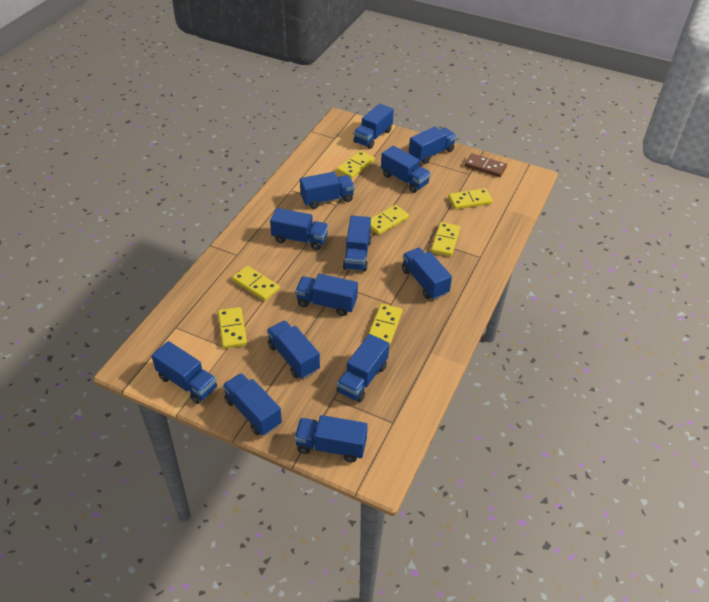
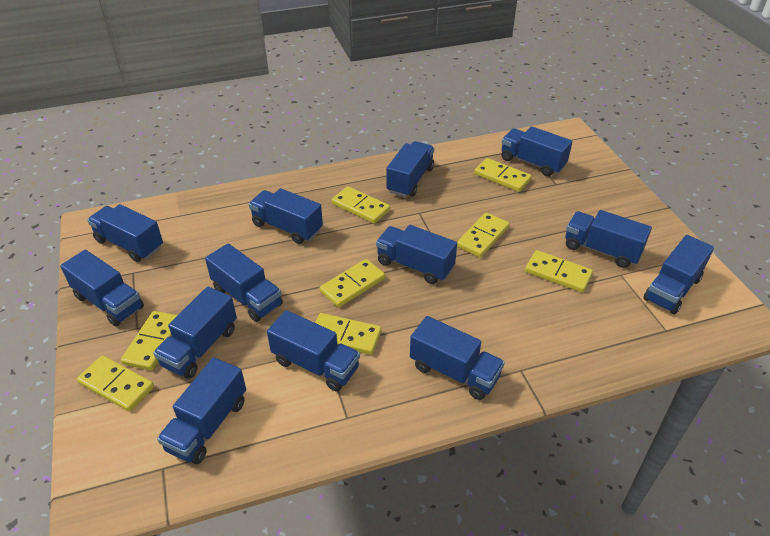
brown domino: 1 -> 0
yellow domino: 7 -> 8

